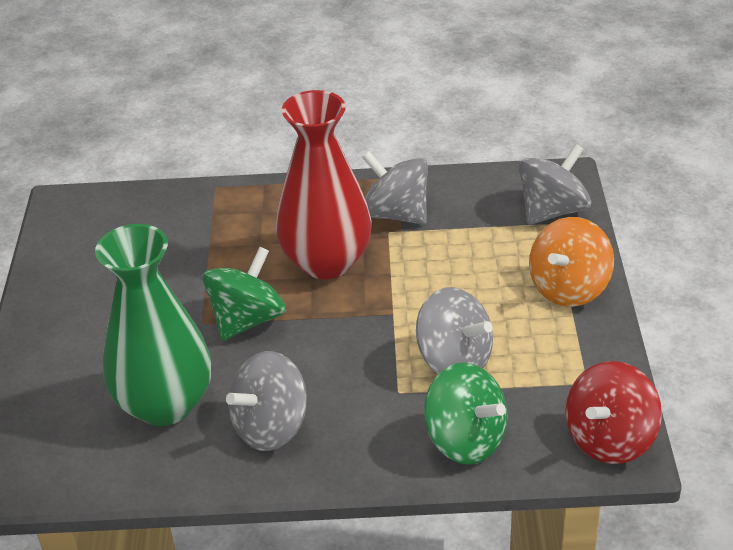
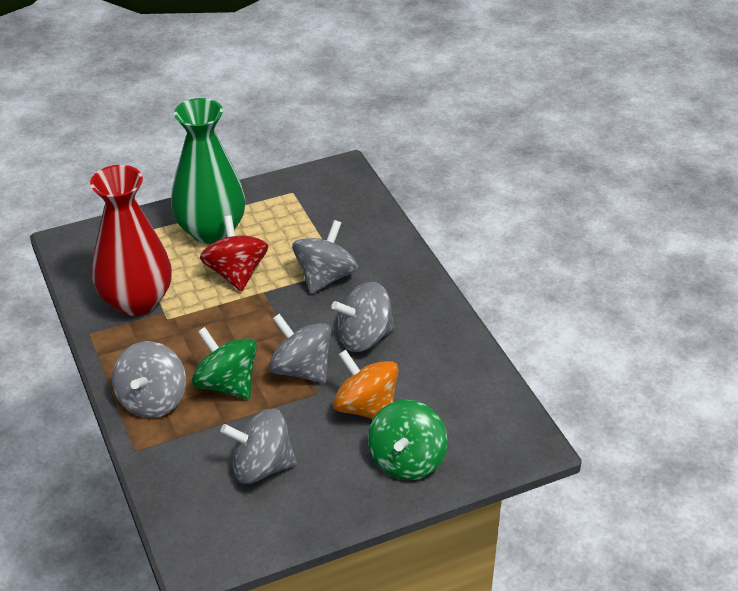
grey spinning top: 4 -> 5

